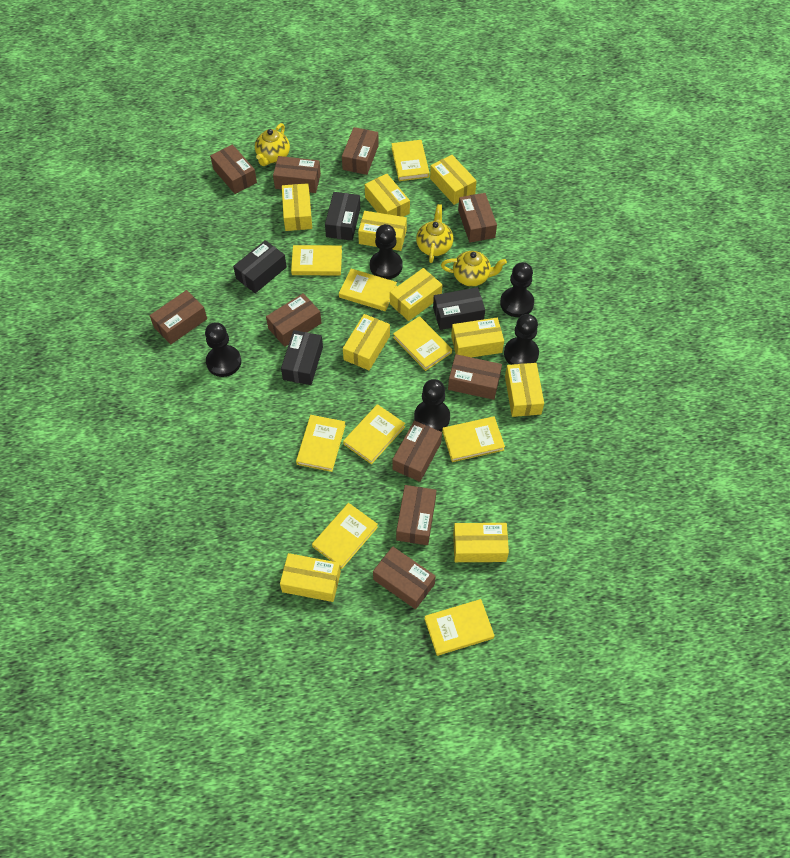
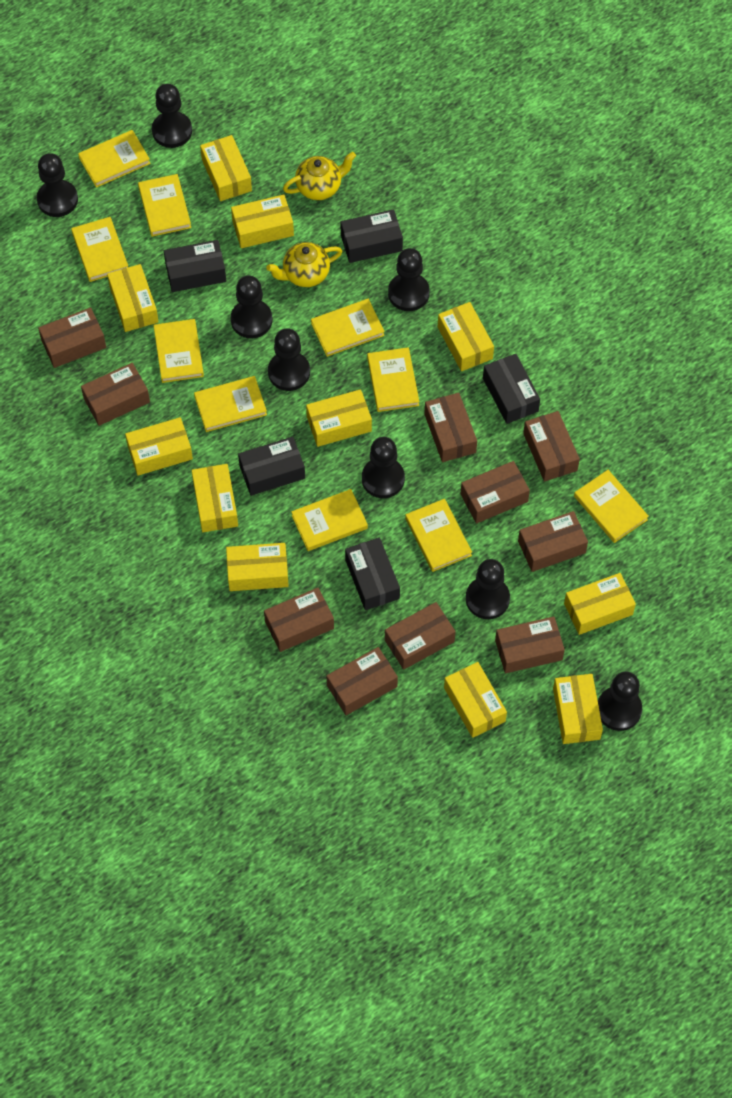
black box: 4 -> 5
black pawn: 5 -> 8
yellow book: 9 -> 10
yellow box: 10 -> 11
yellow teapot: 3 -> 2

